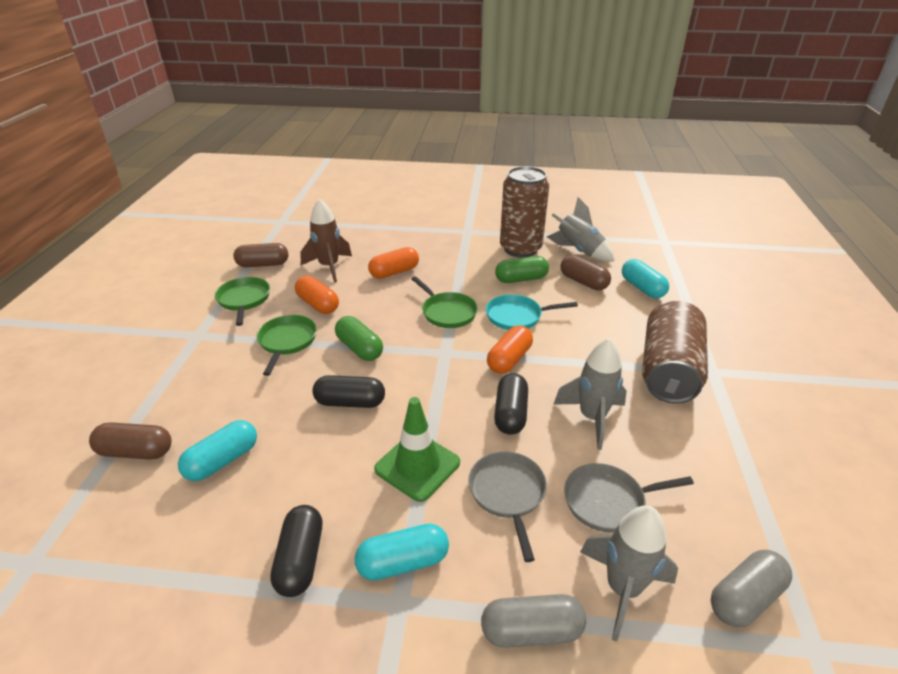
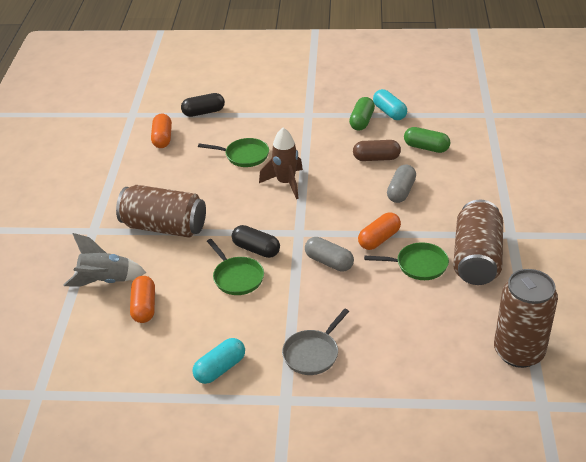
black capsule: 3 -> 2
brown can: 2 -> 3
brown capsule: 3 -> 1
green traffic cone: 1 -> 0
grey pan: 2 -> 1
grey rocket: 3 -> 1
turquoise capsule: 3 -> 2
turquoise pan: 1 -> 0

